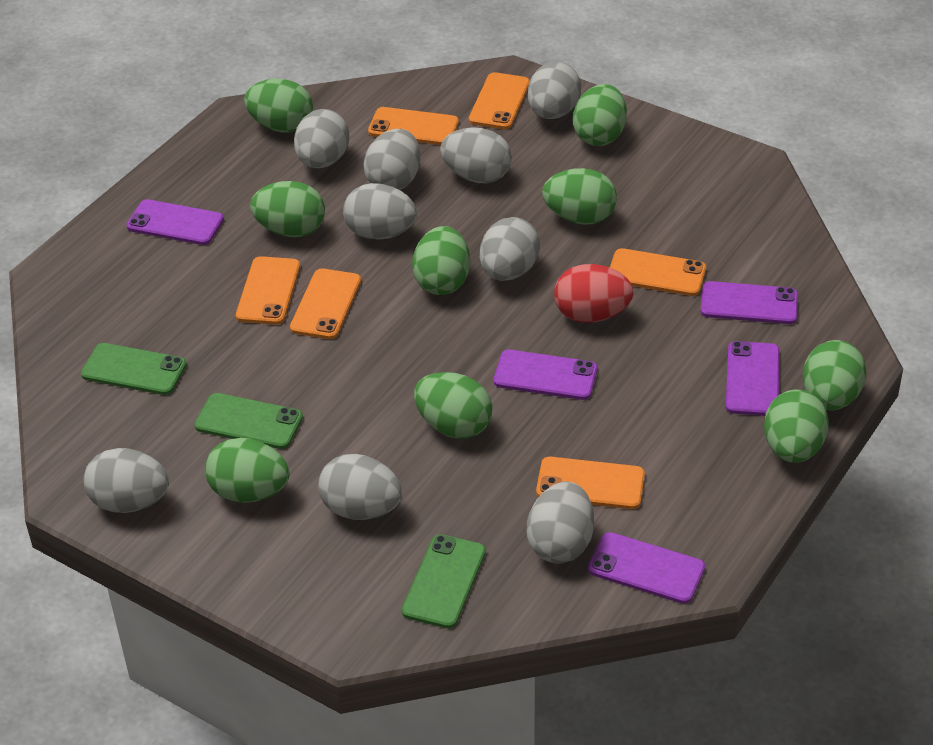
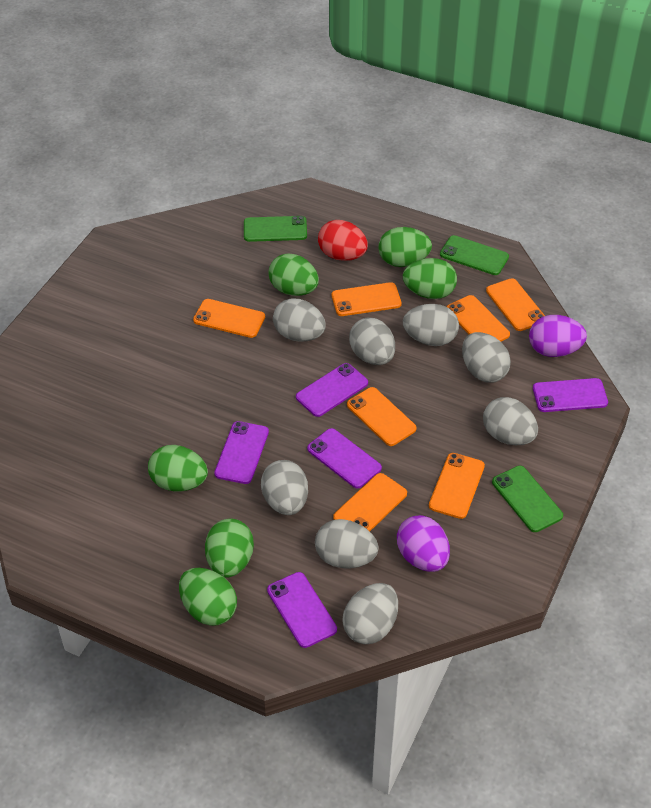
green egg: 9 -> 6
grey egg: 9 -> 8
orange phone: 6 -> 7
purple egg: 0 -> 2

